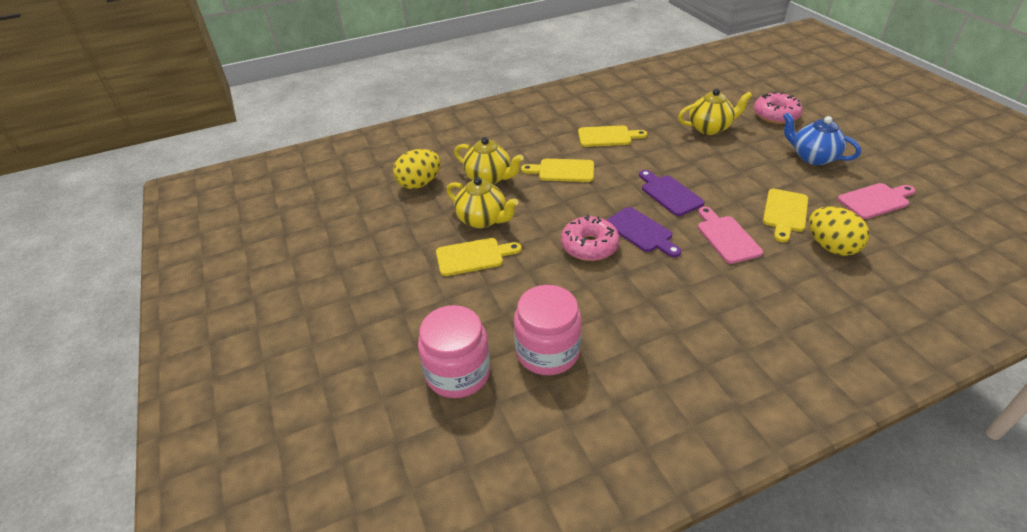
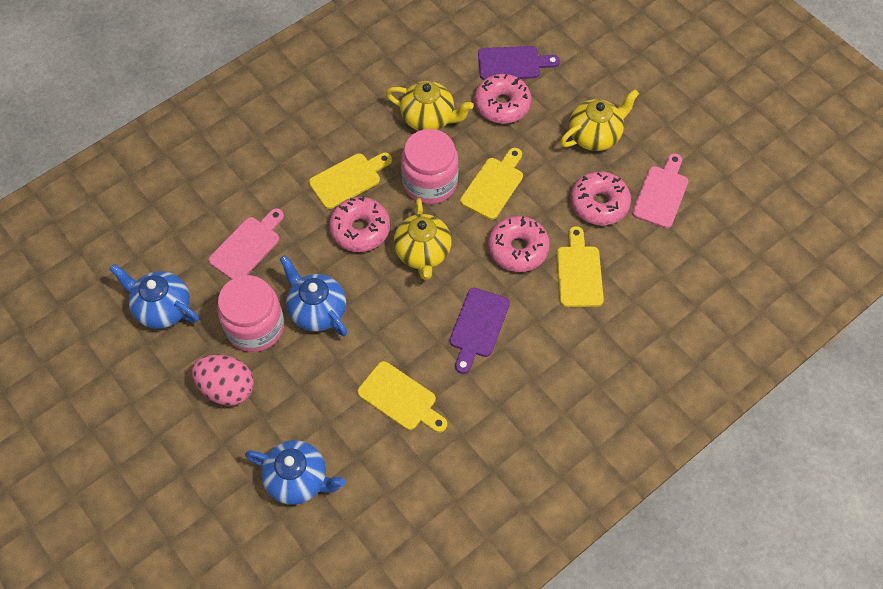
blue teapot: 1 -> 3
pink donut: 2 -> 4
pink egg: 0 -> 1
yellow egg: 2 -> 0

